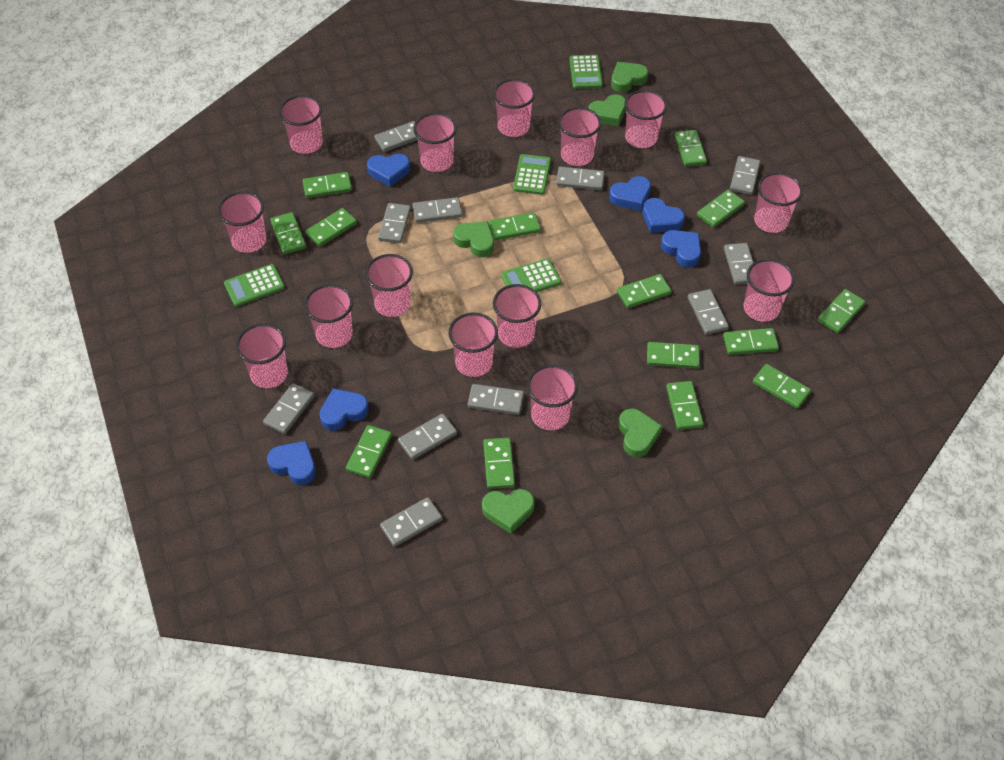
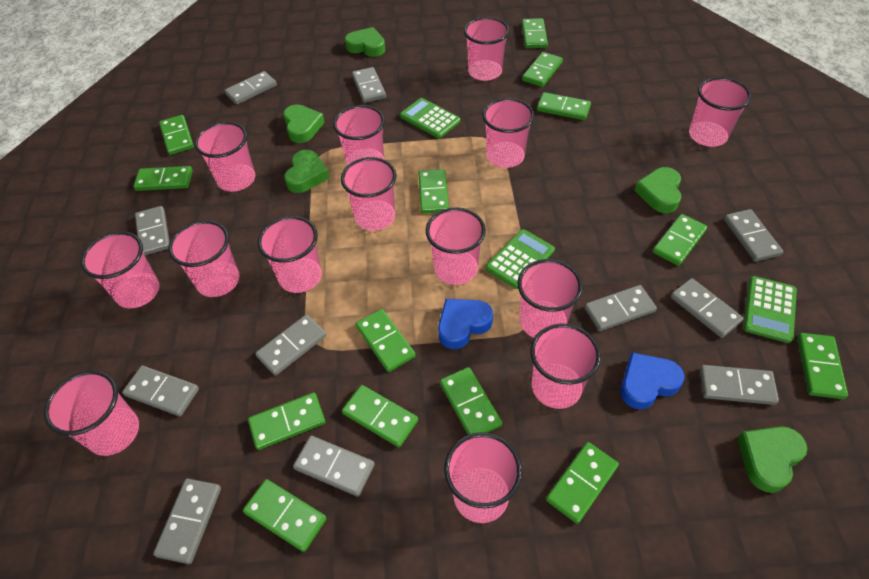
blue heart: 6 -> 2
green calculator: 4 -> 3

